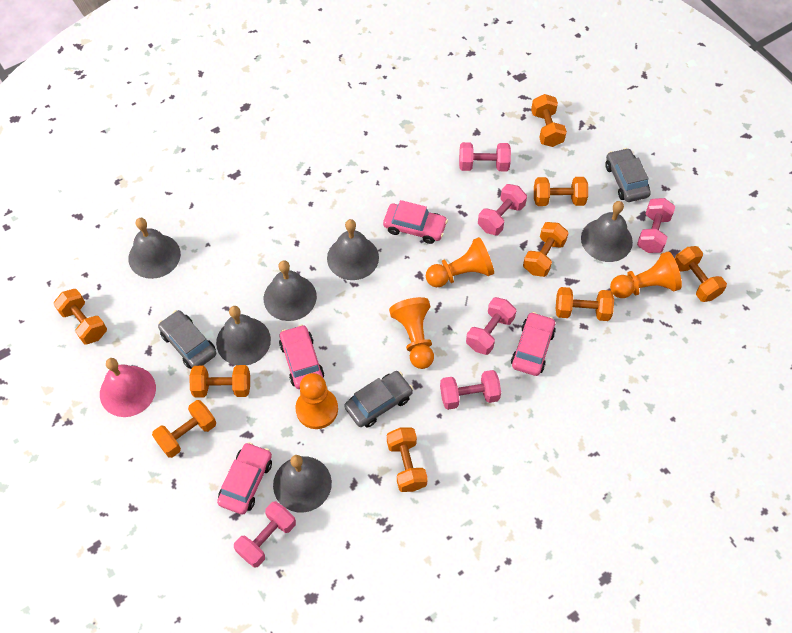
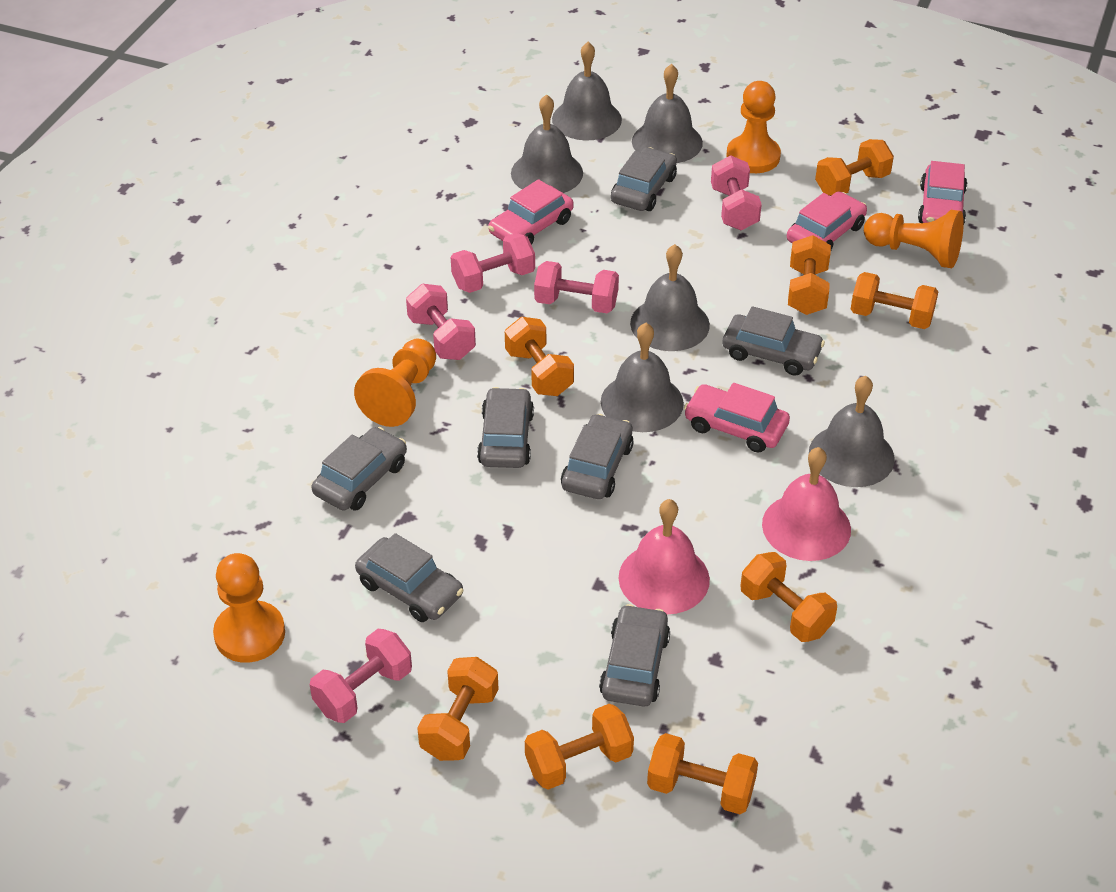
grey car: 3 -> 7
orange dumbbell: 9 -> 8
pink bell: 1 -> 2
pink dumbbell: 6 -> 5

